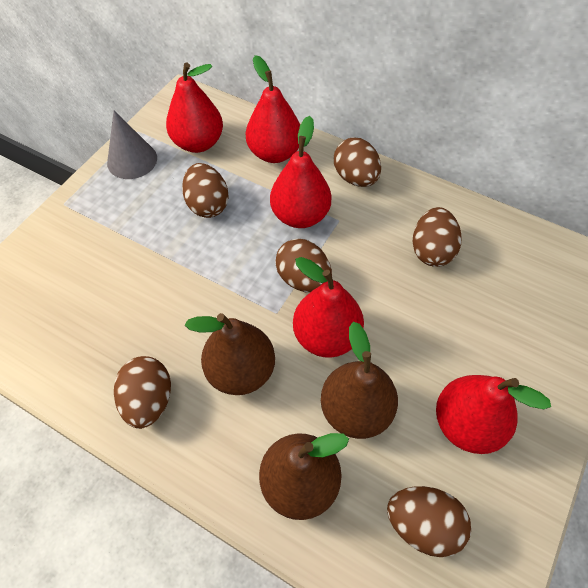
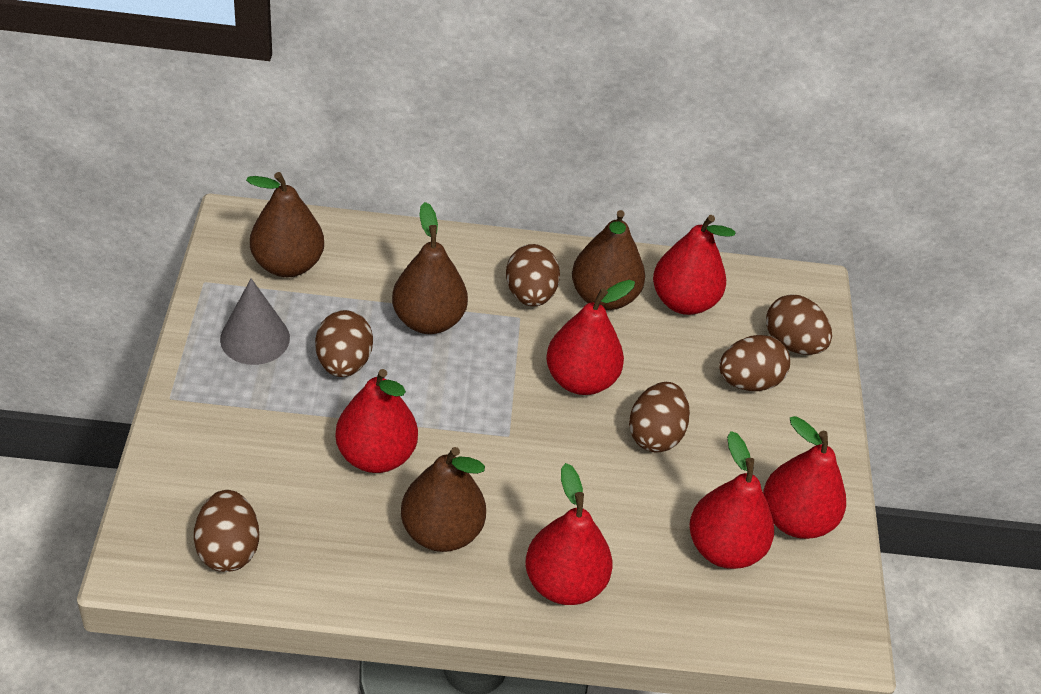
brown pear: 3 -> 4
red pear: 5 -> 6

